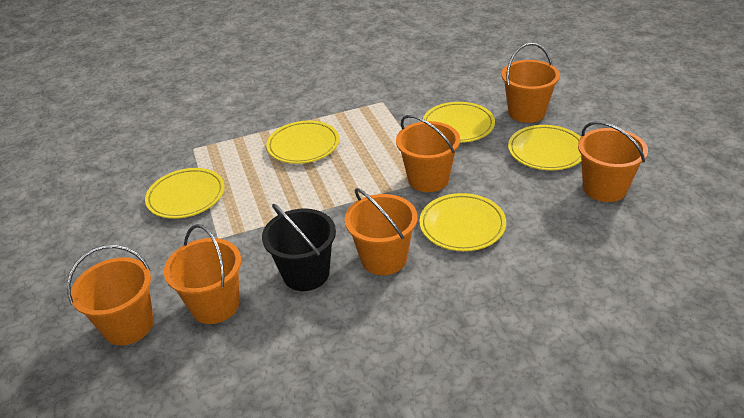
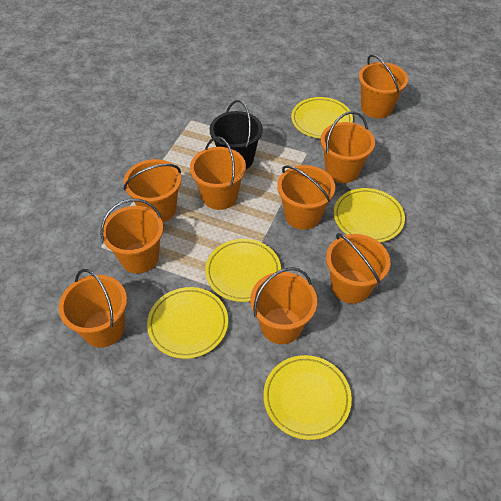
orange bucket: 6 -> 9

